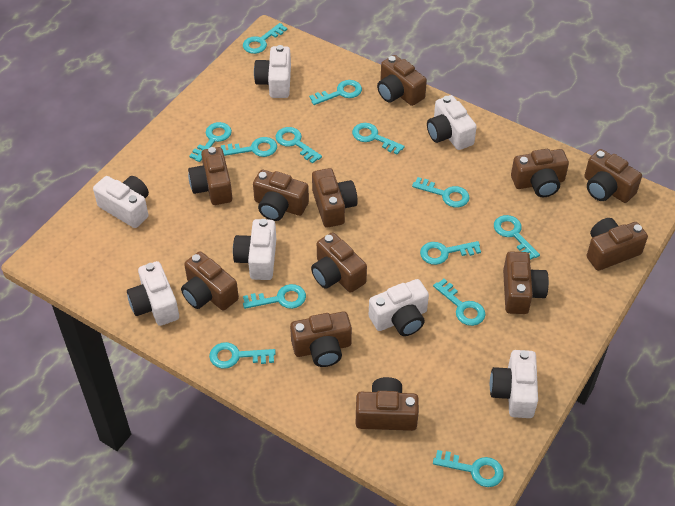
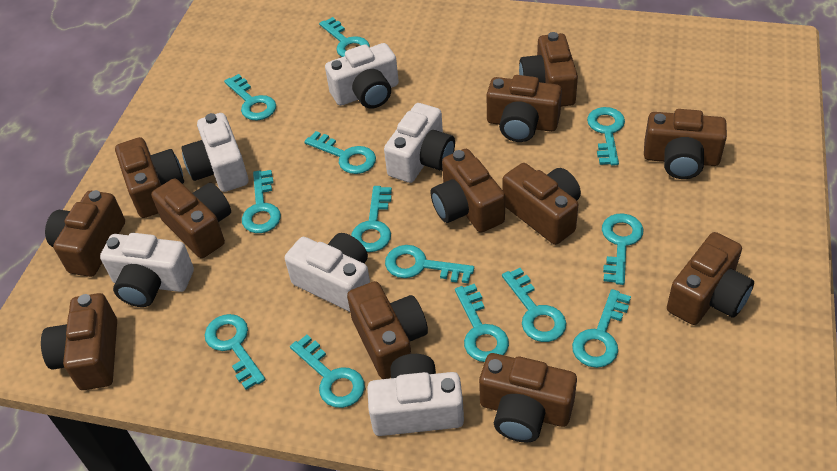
white camera: 7 -> 6

